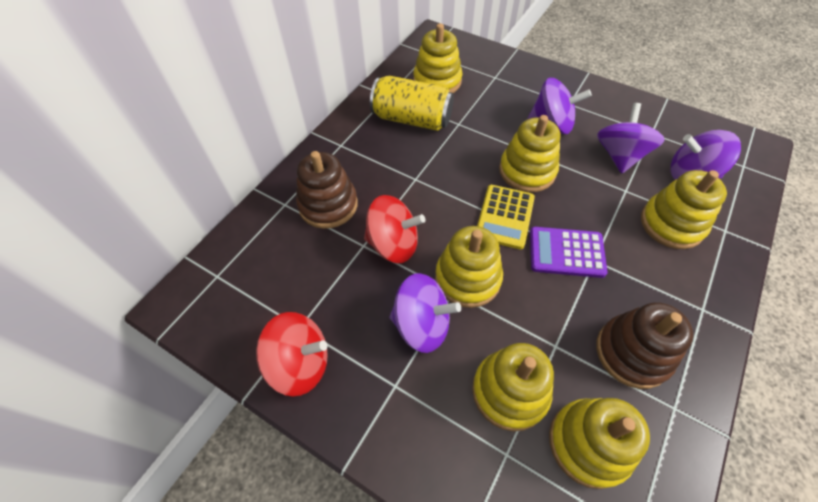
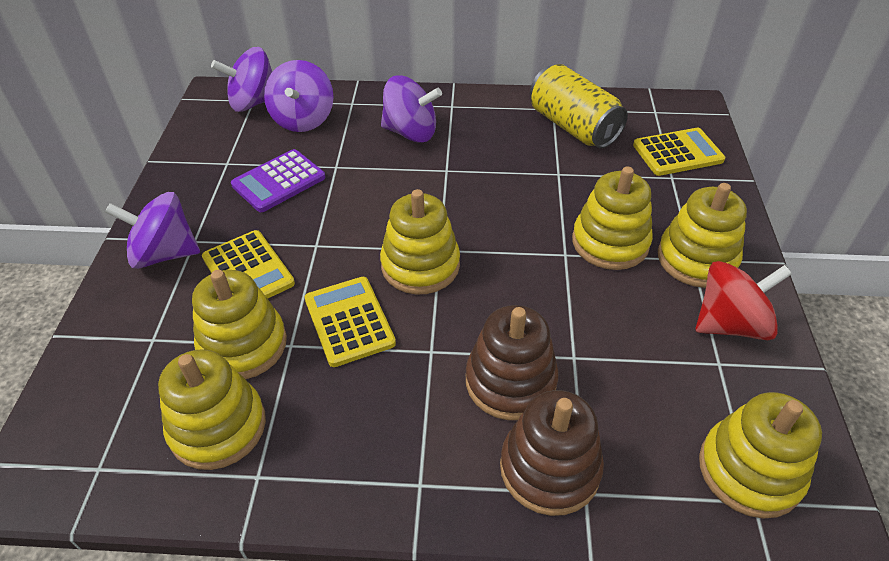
red spinning top: 2 -> 1
yellow calculator: 1 -> 3

